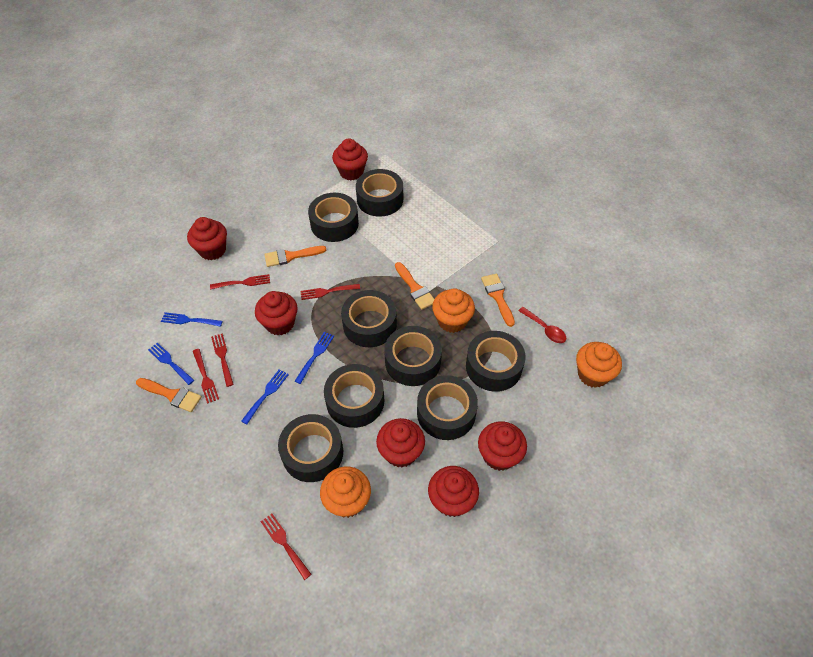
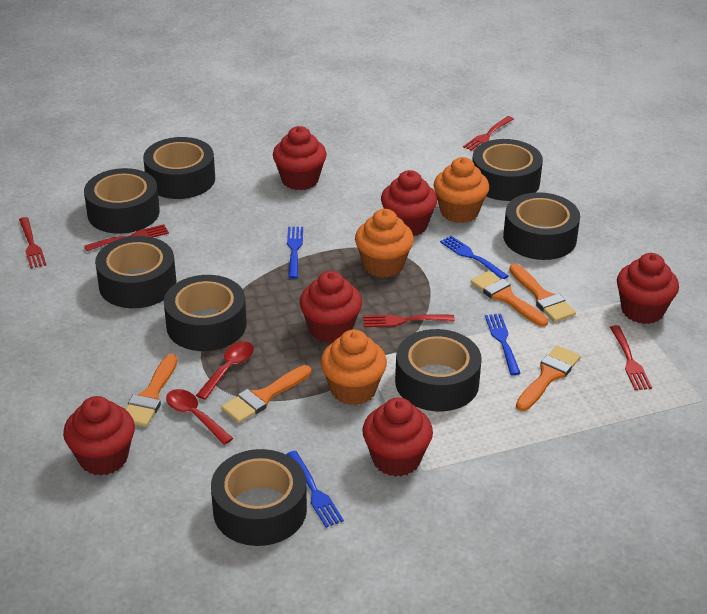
orange brush: 4 -> 5
red spoon: 1 -> 2

